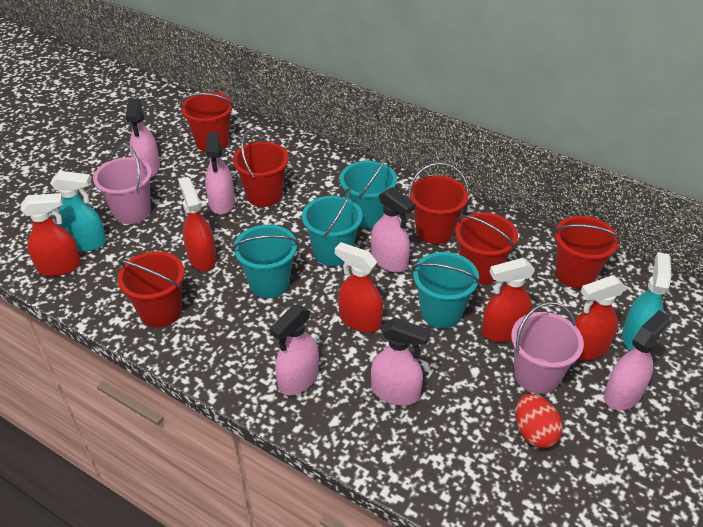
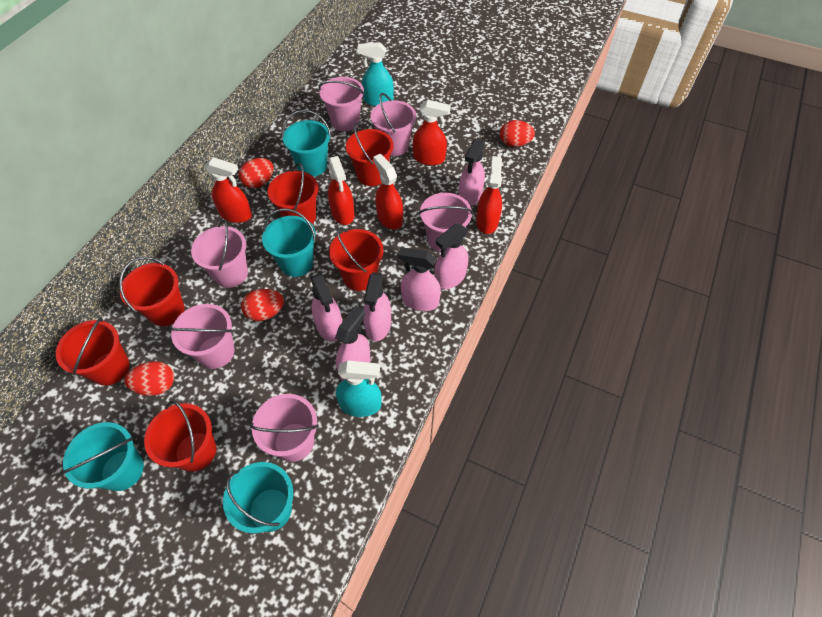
pink bucket: 2 -> 6
red egg: 1 -> 4

